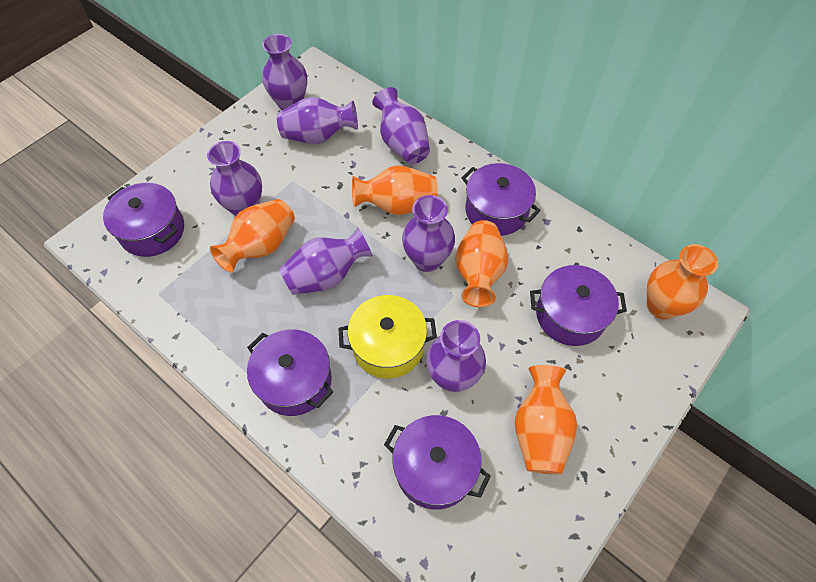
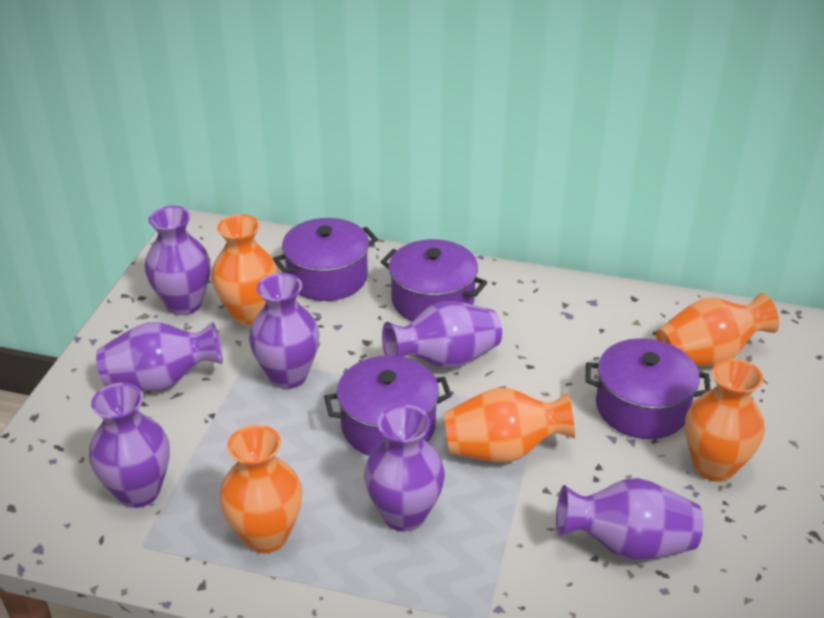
purple pot: 5 -> 4
yellow pot: 1 -> 0

